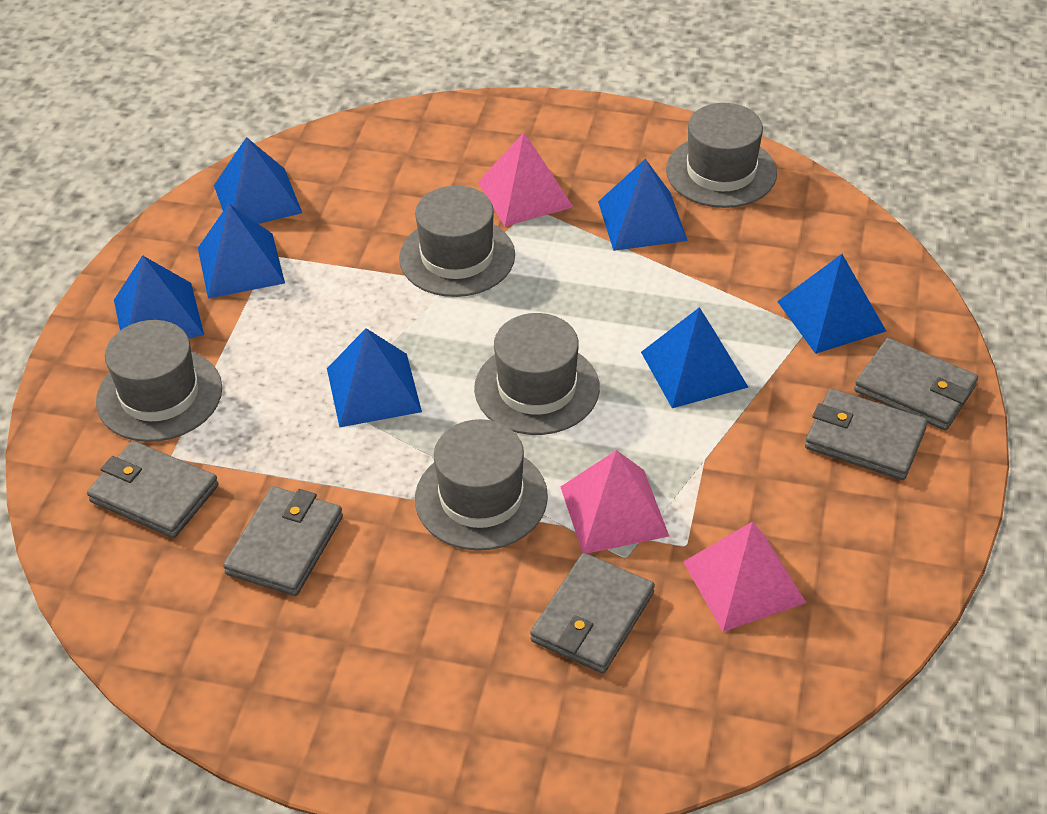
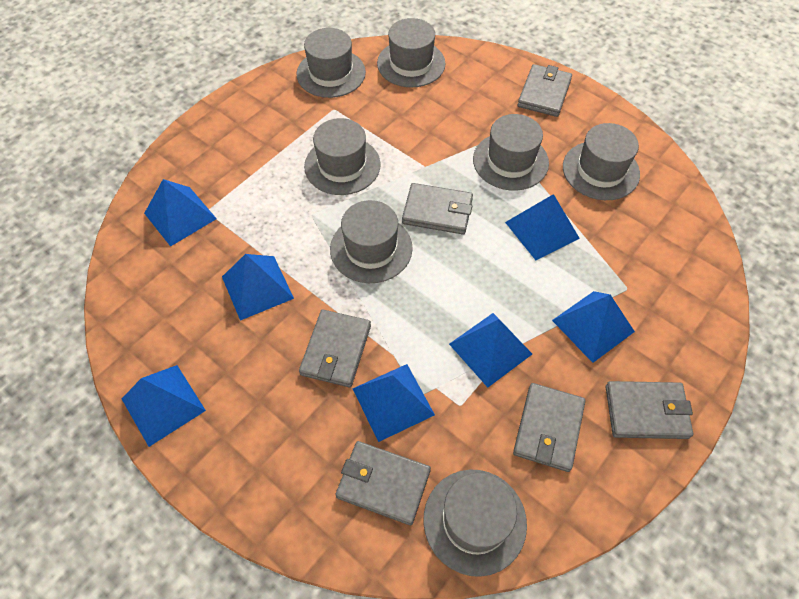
grey hat: 5 -> 7
grey wallet: 5 -> 6
pink pyramid: 3 -> 0

